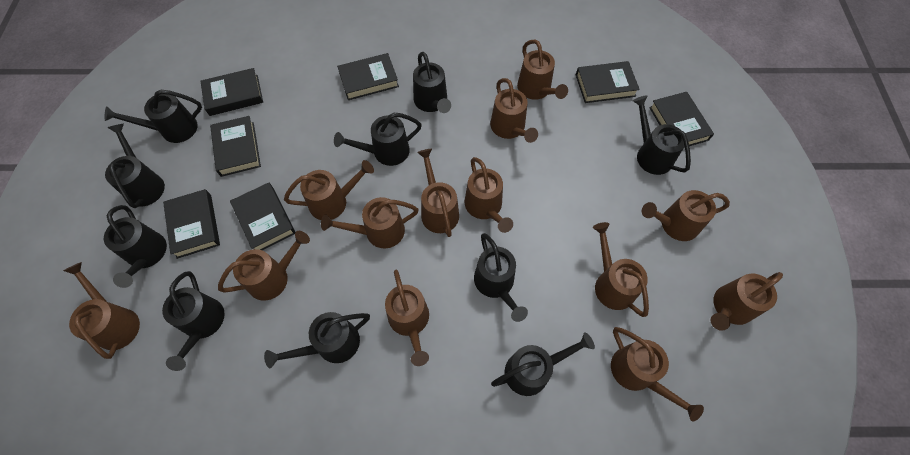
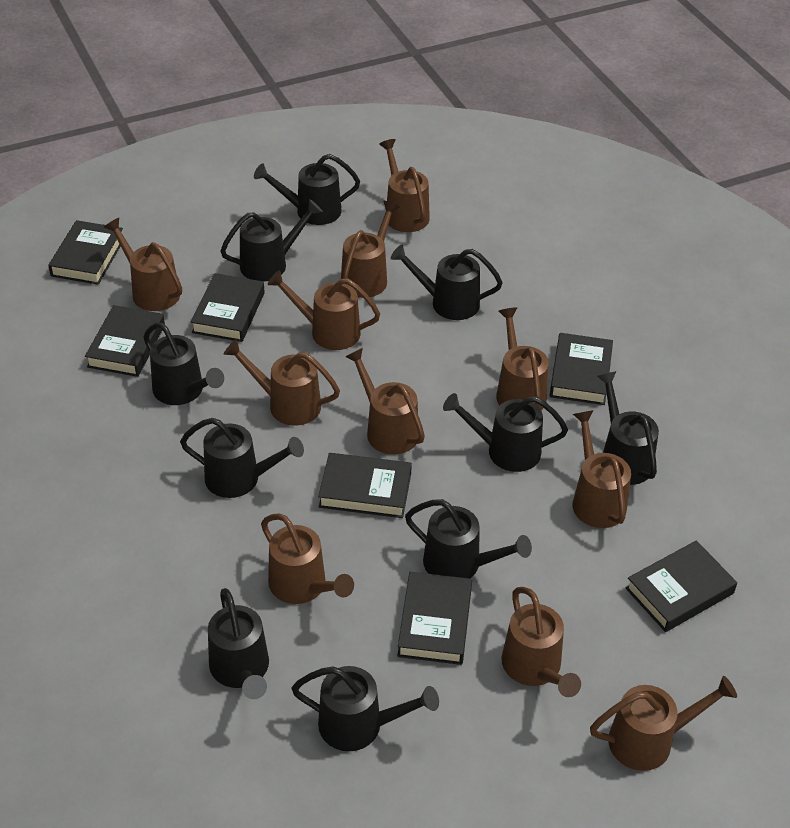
brown watering can: 13 -> 11

